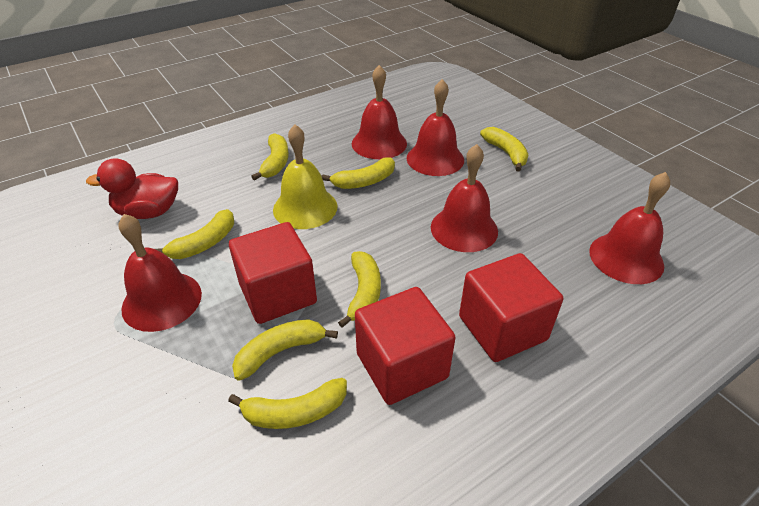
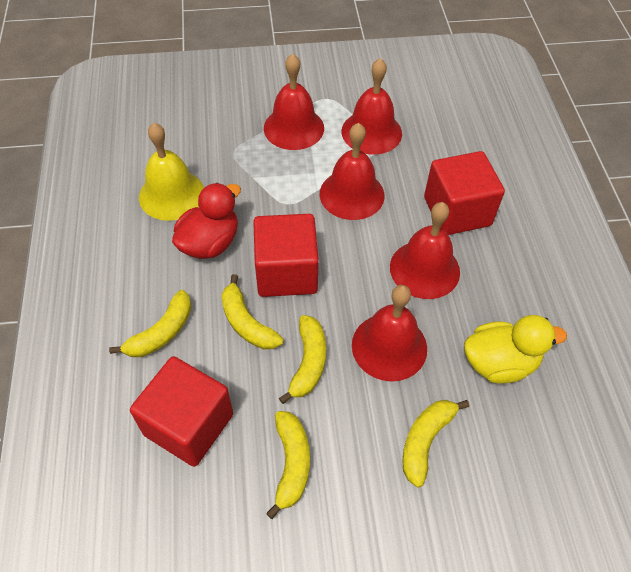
yellow banana: 7 -> 5
yellow duck: 0 -> 1

